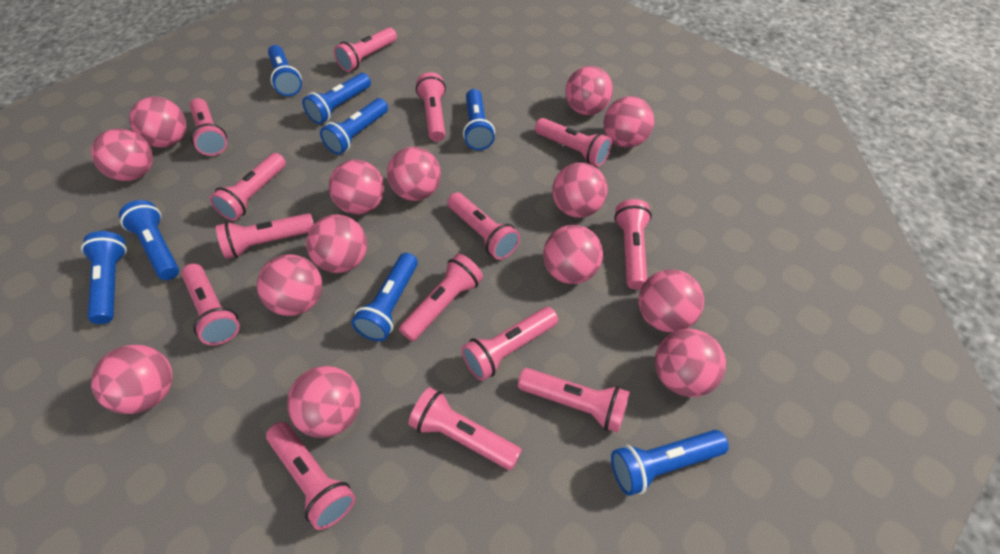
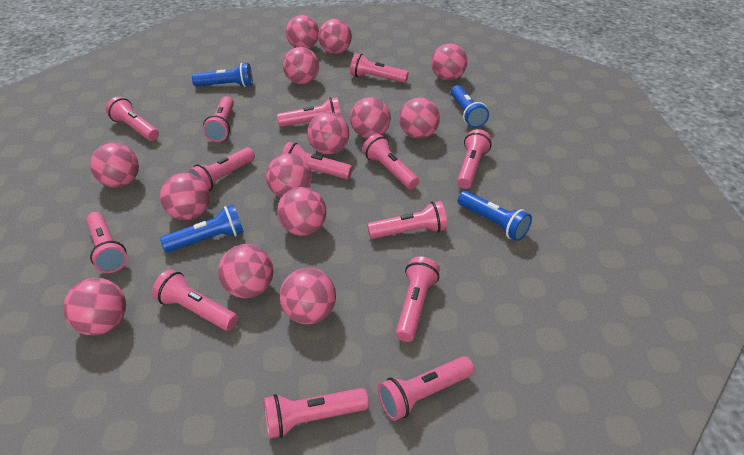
blue flashlight: 8 -> 4

